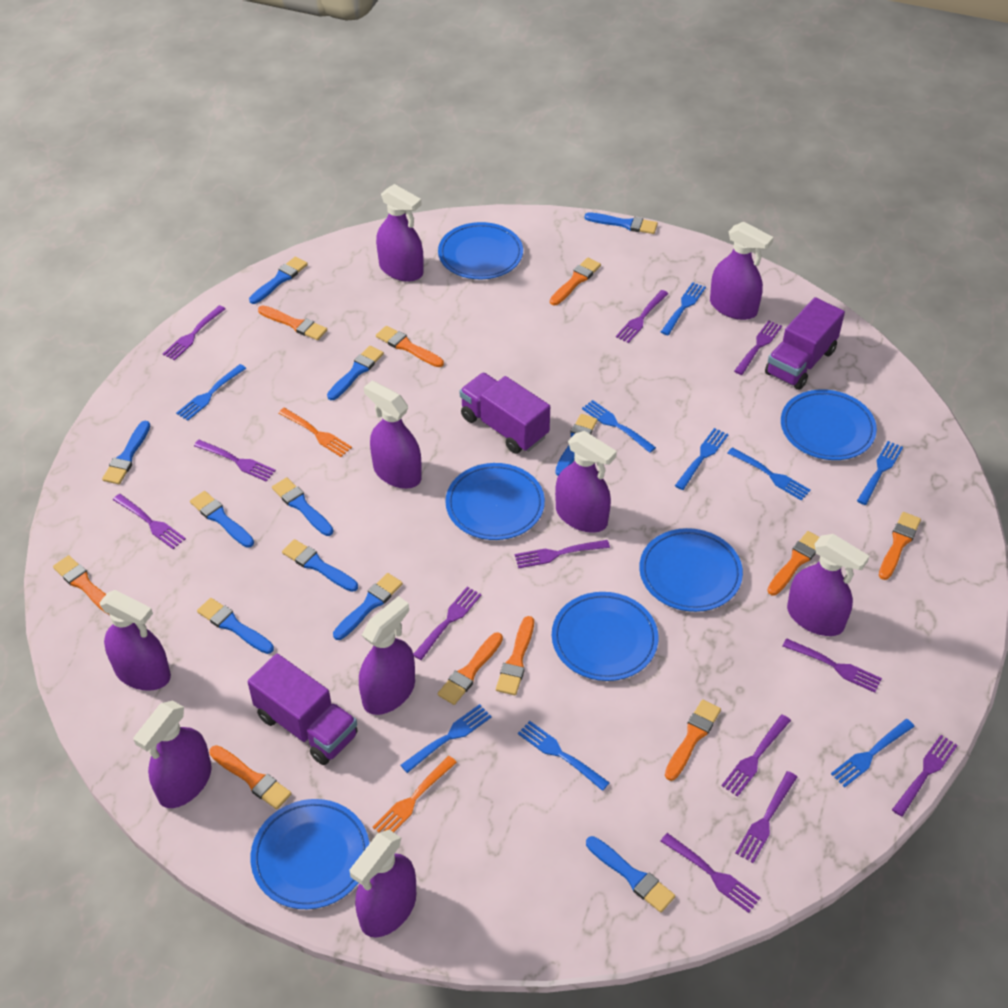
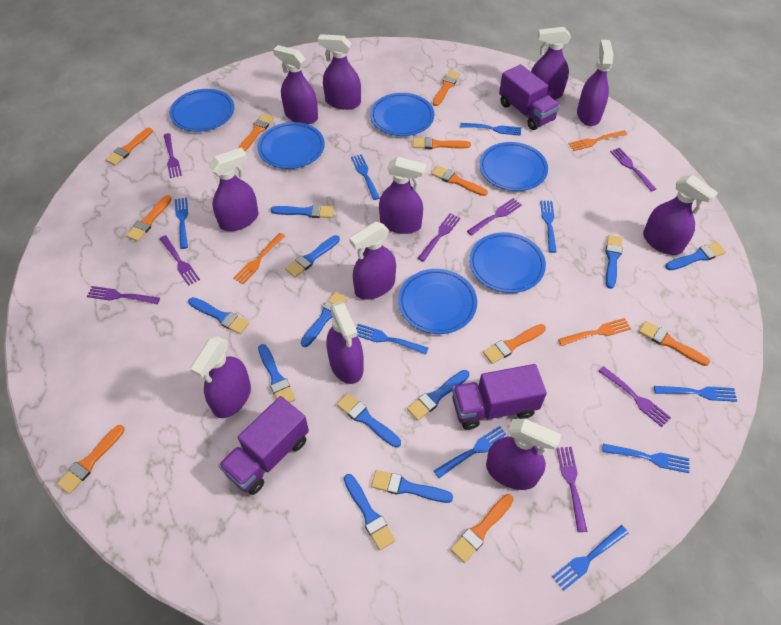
orange fork: 2 -> 3
purple fork: 12 -> 8
purple spray bottle: 9 -> 11

